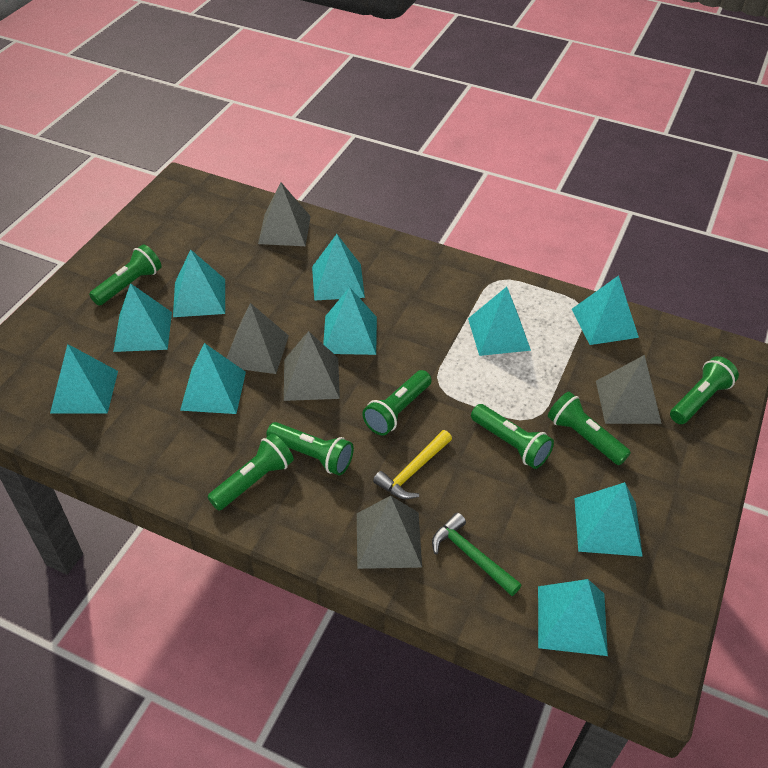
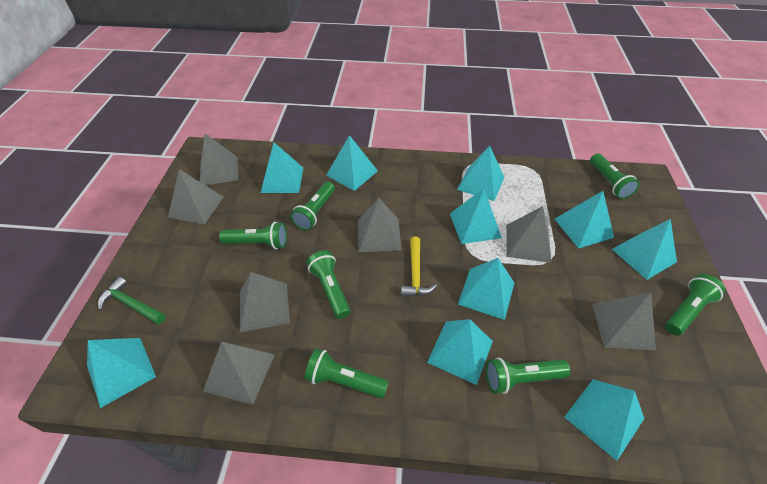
grey pyramid: 5 -> 7

